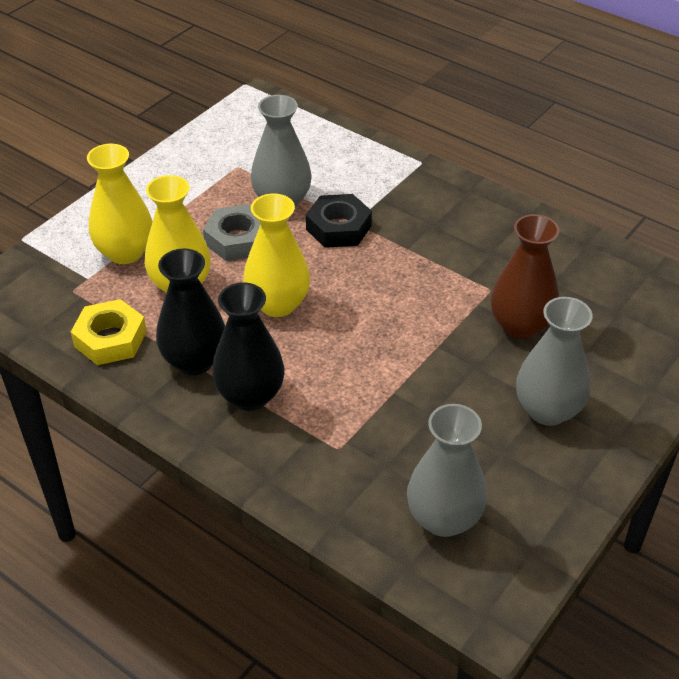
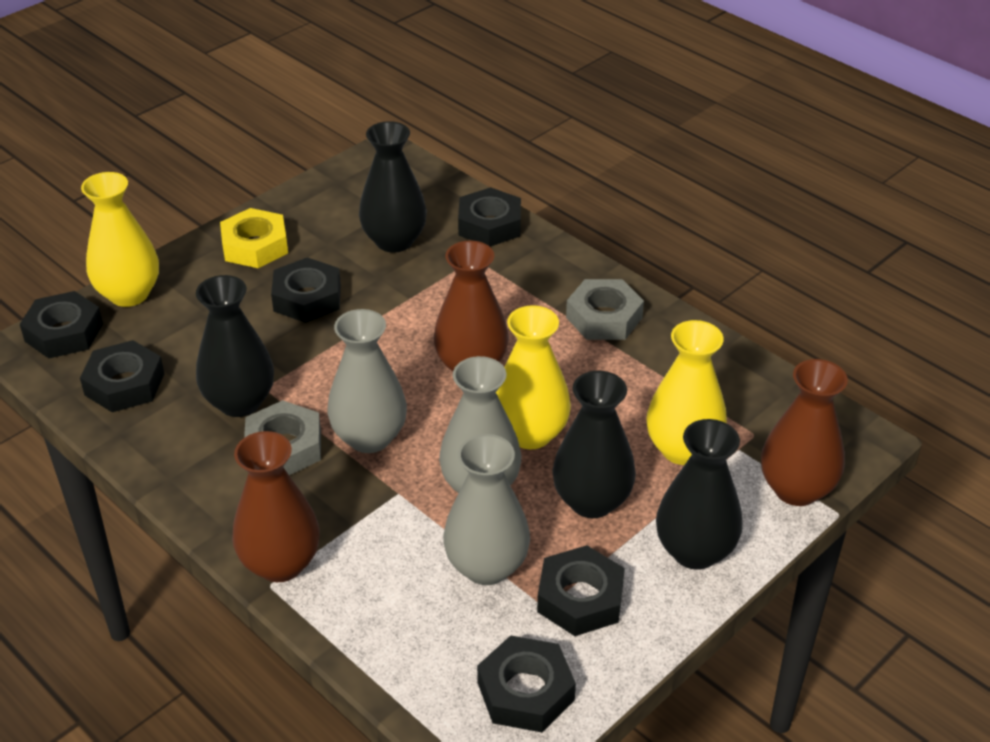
black nut: 1 -> 6
black vase: 2 -> 4
brown vase: 1 -> 3
grey nut: 1 -> 2

